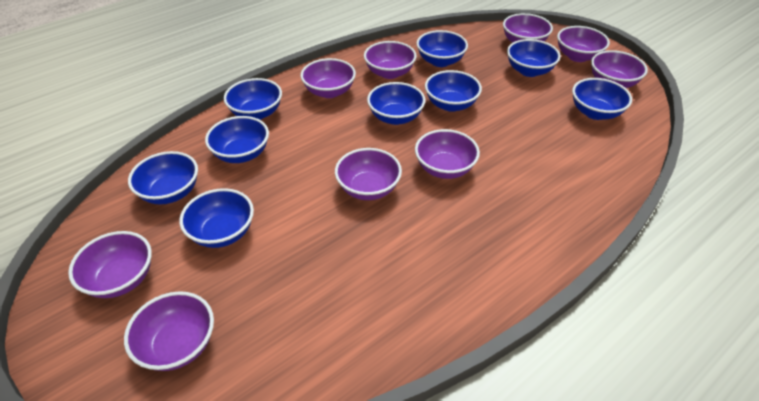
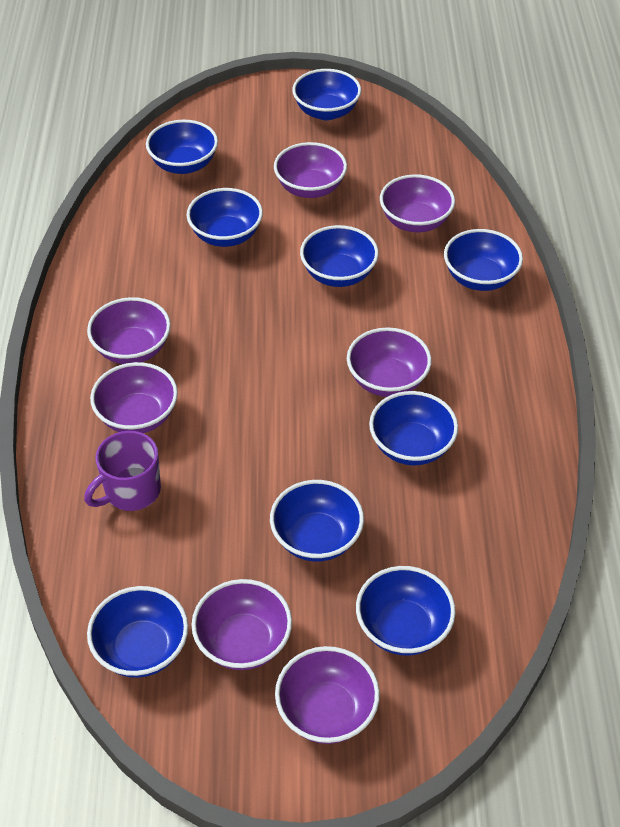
purple bowl: 9 -> 7
purple mug: 0 -> 1

